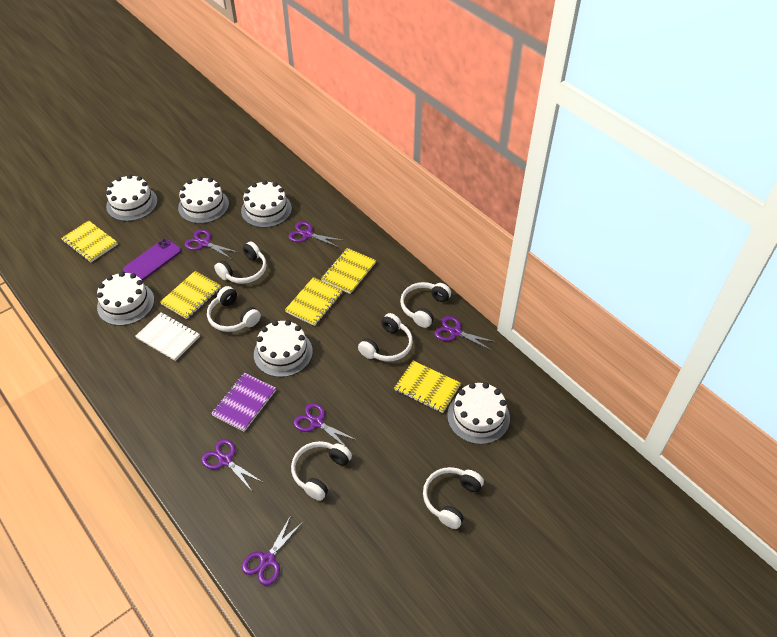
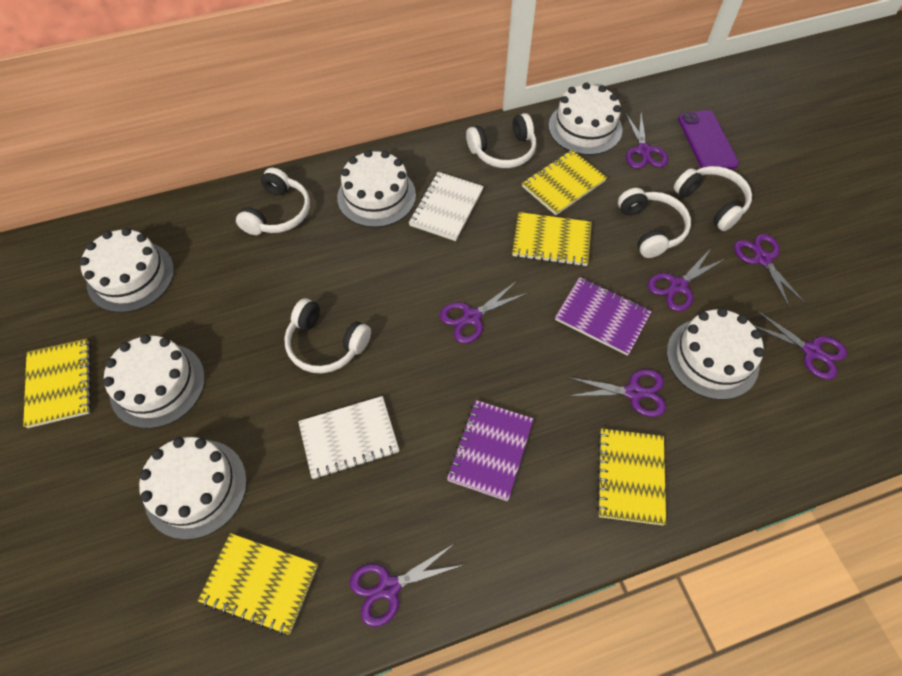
purple notebook: 1 -> 2
purple scissors: 6 -> 7
white headphones: 6 -> 5
white notebook: 1 -> 2

